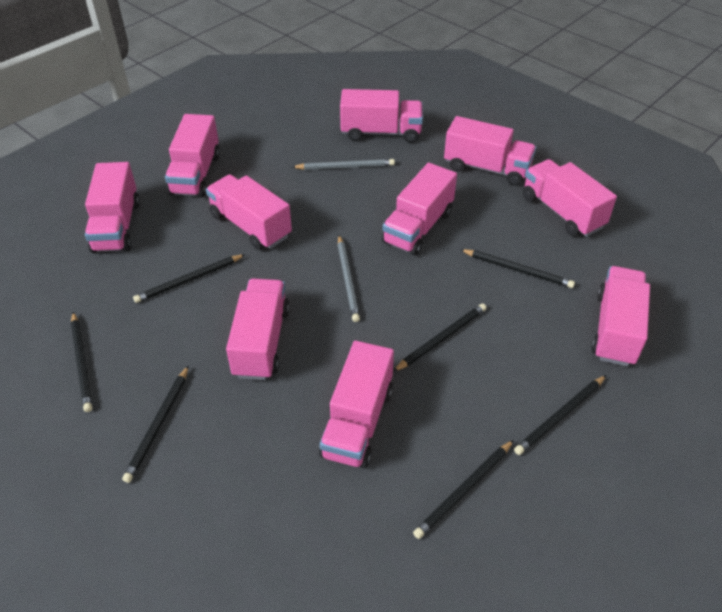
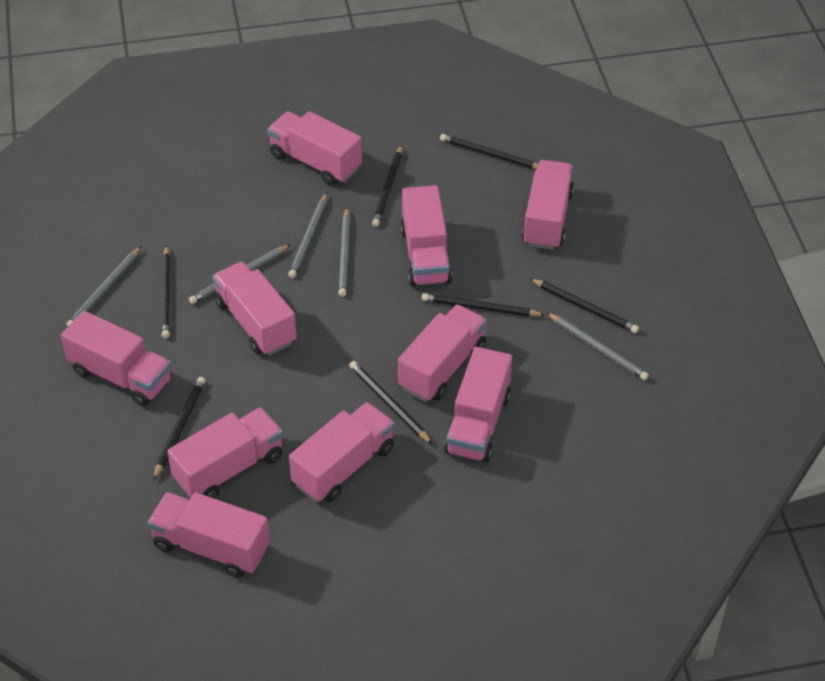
grey pencil: 2 -> 5

